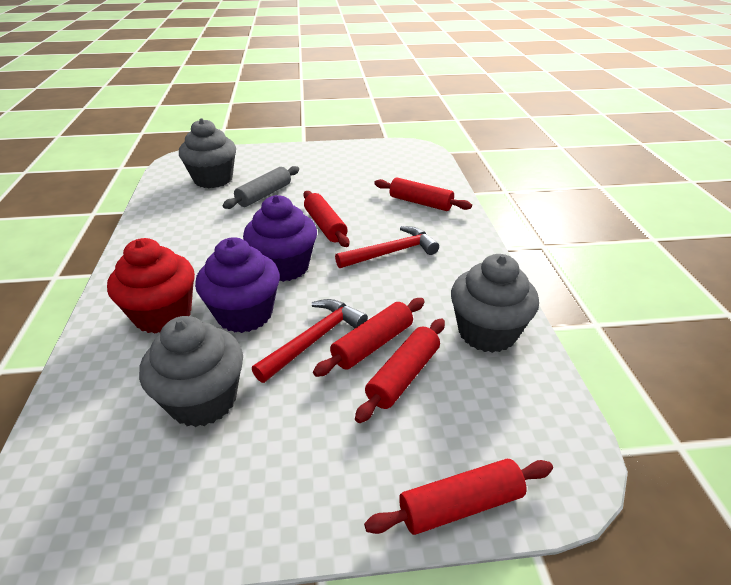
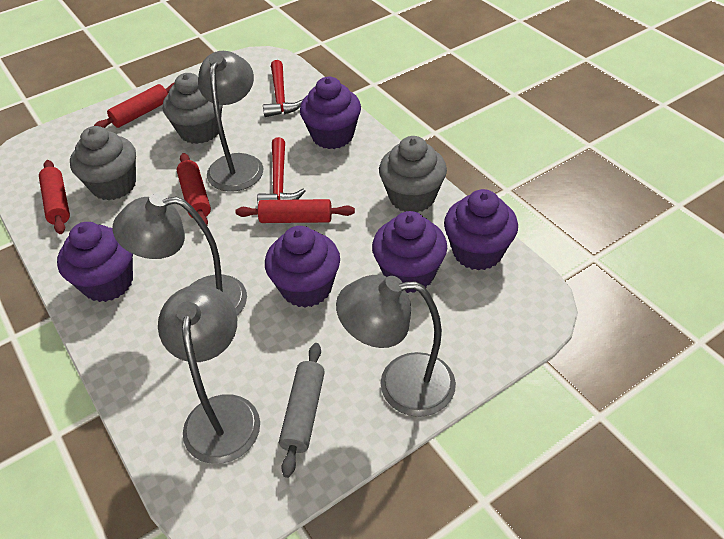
grey lamp: 0 -> 4
purple cupcake: 2 -> 5
red cupcake: 1 -> 0
red rolling pin: 5 -> 4

